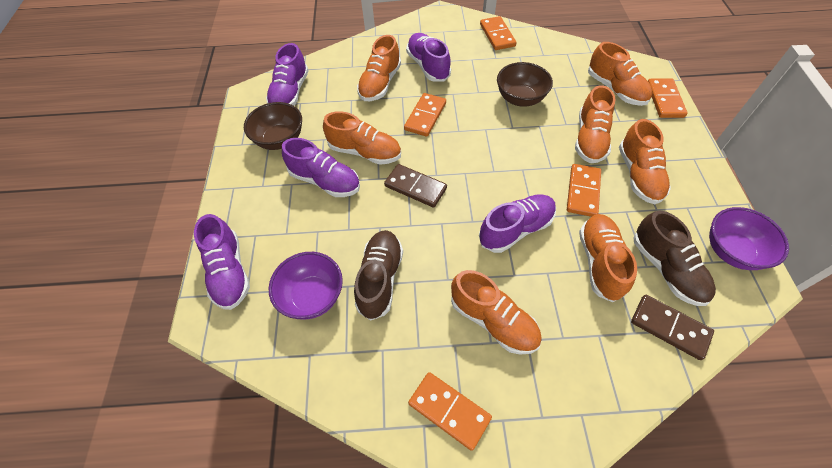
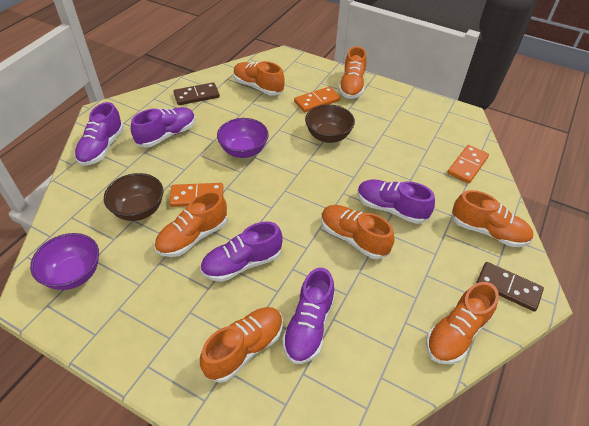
brown shoe: 2 -> 0
orange domino: 5 -> 3

